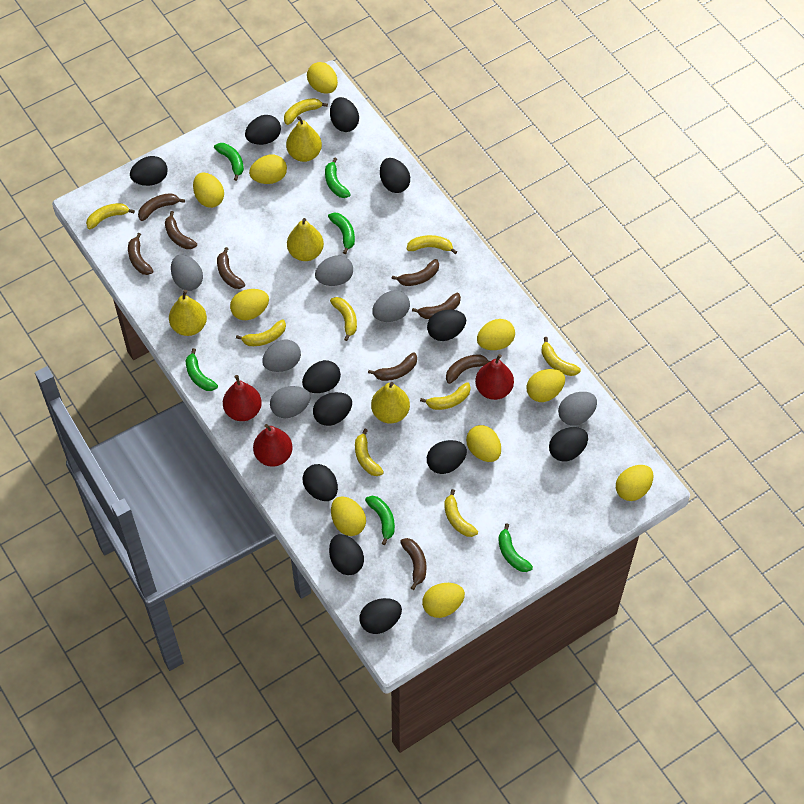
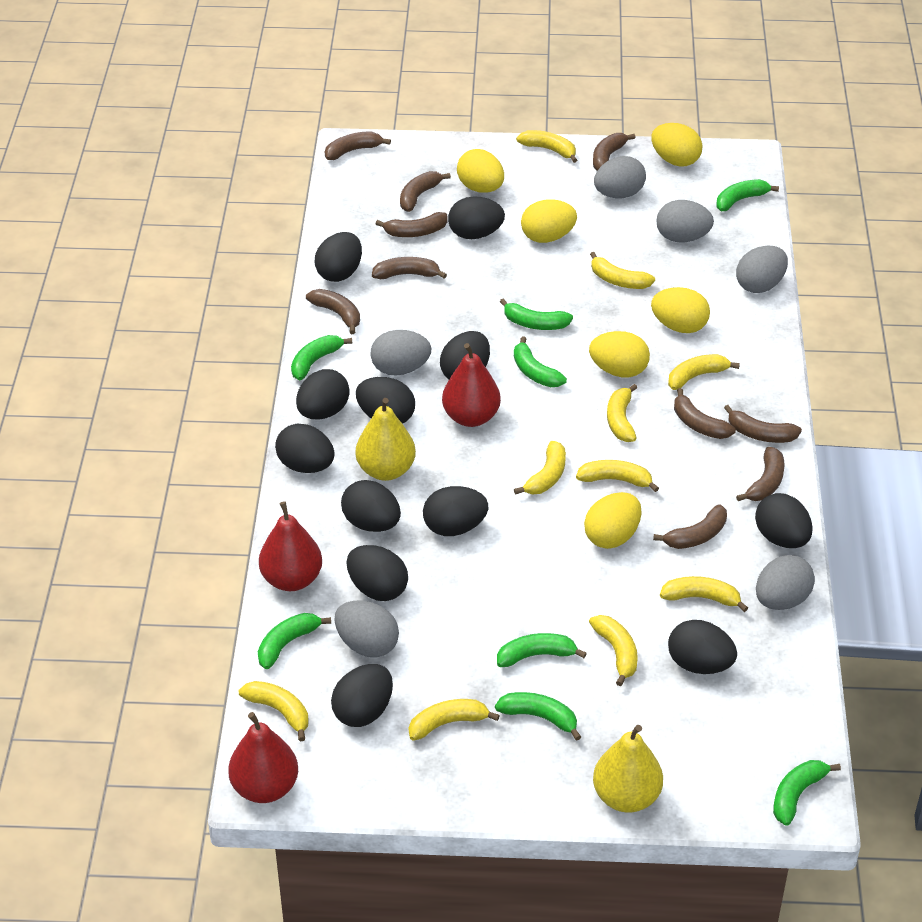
brown banana: 9 -> 10
green banana: 6 -> 8
yellow banana: 9 -> 10
yellow egg: 10 -> 6
yellow pear: 4 -> 2

